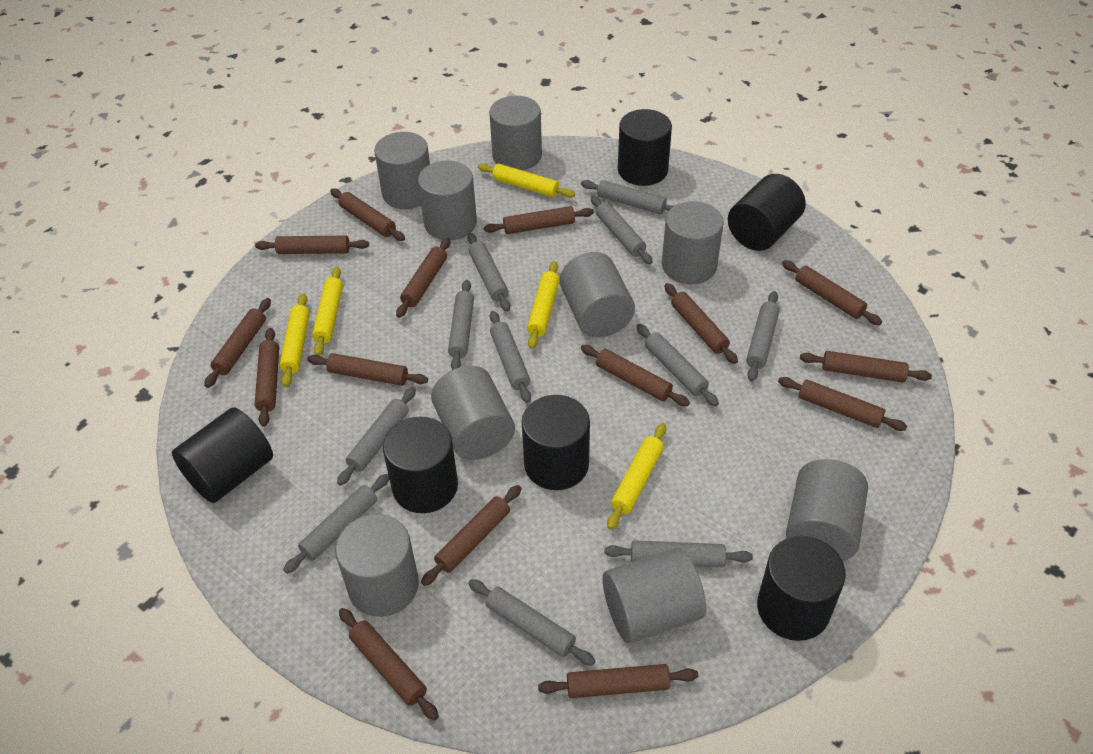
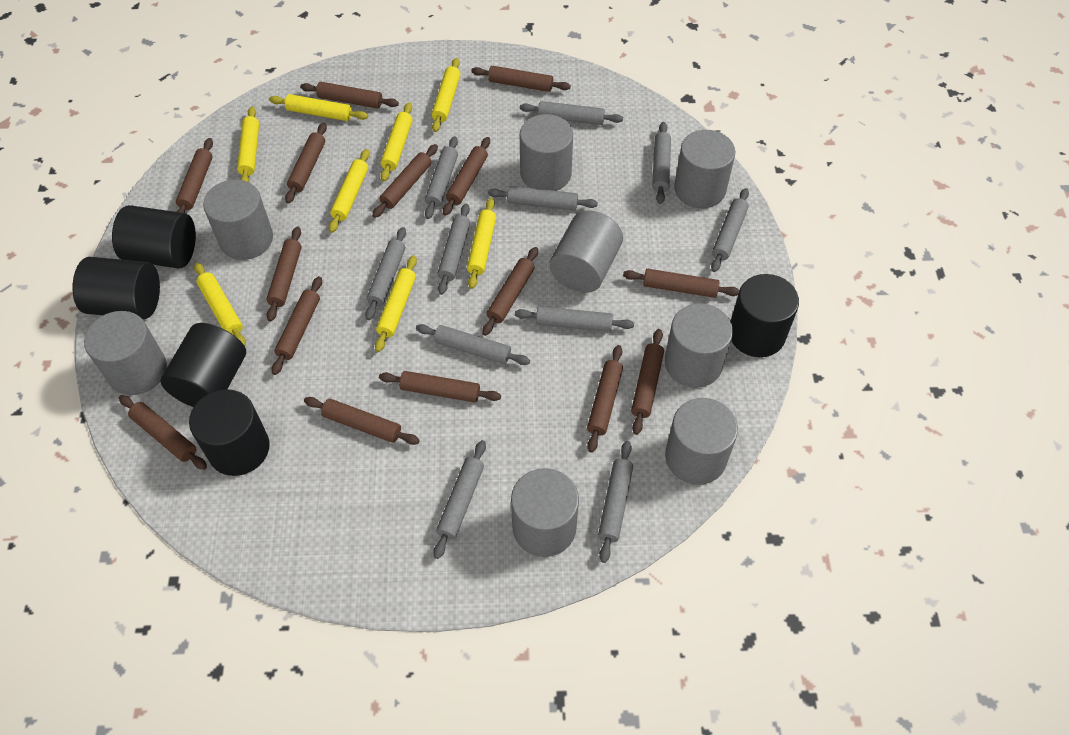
black cylinder: 6 -> 5
grey cylinder: 9 -> 8
yellow rolling pin: 5 -> 8

